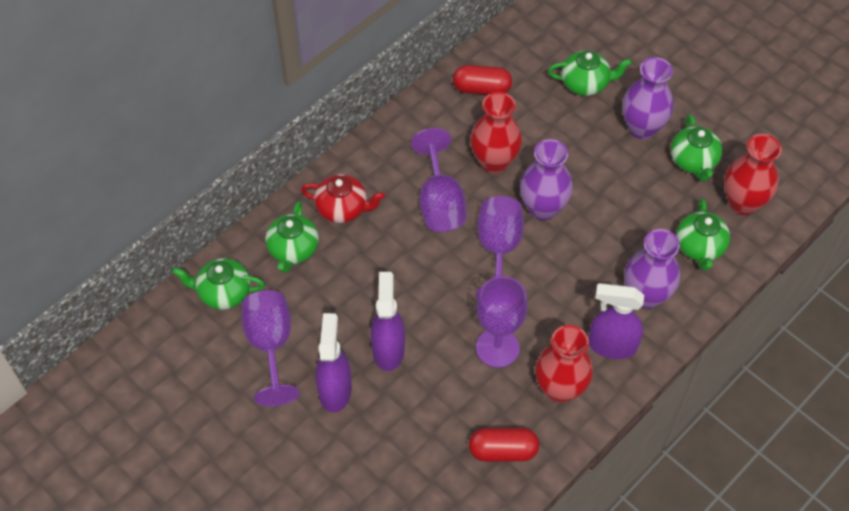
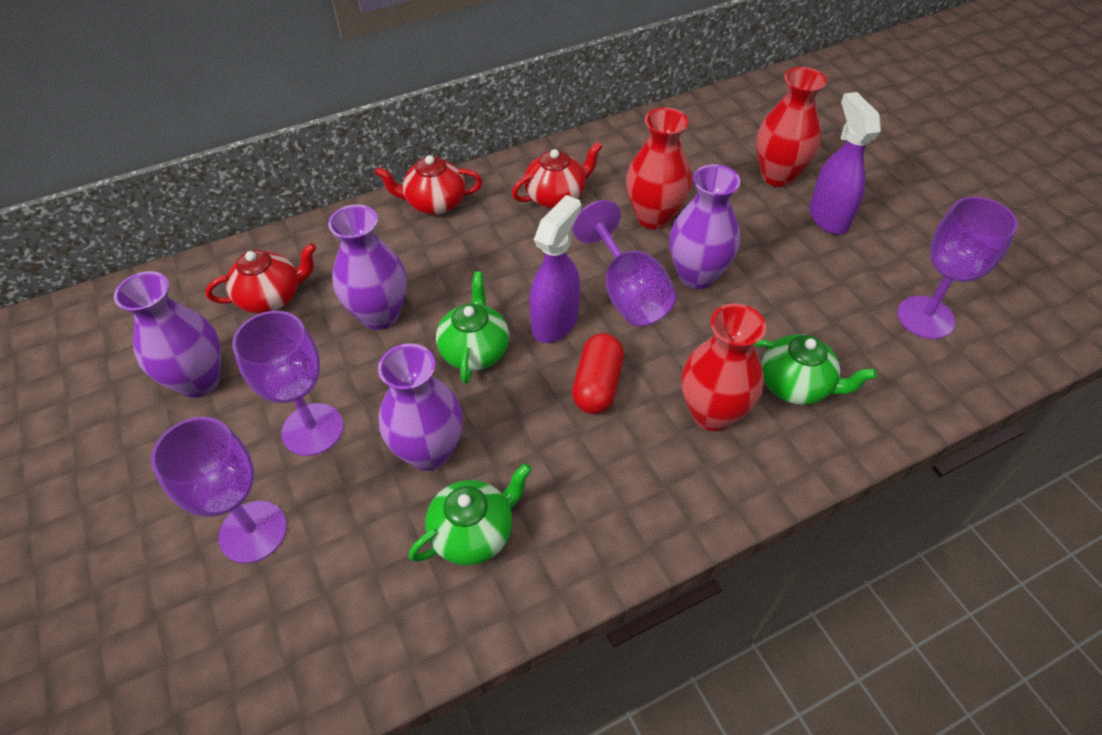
green teapot: 5 -> 3
purple spray bottle: 3 -> 2
purple vase: 3 -> 4
red capsule: 2 -> 1
red teapot: 1 -> 3

